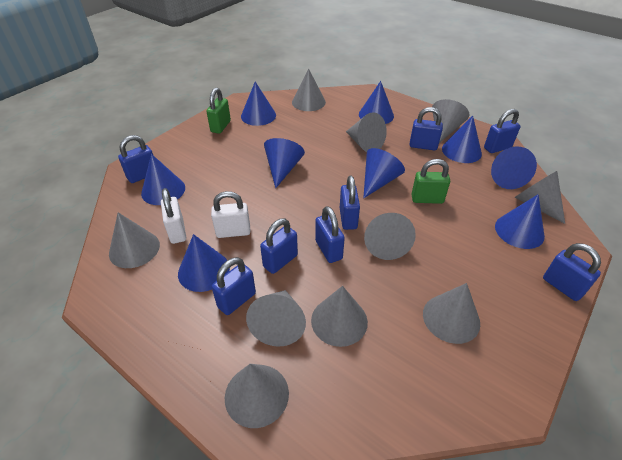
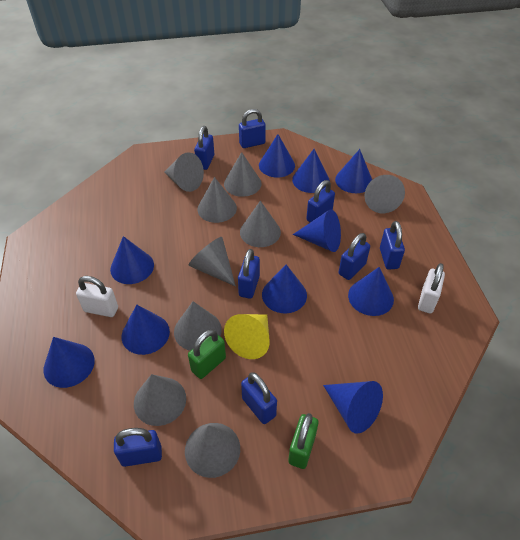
blue cone: 9 -> 10
grey cone: 10 -> 9
yellow cone: 0 -> 1

